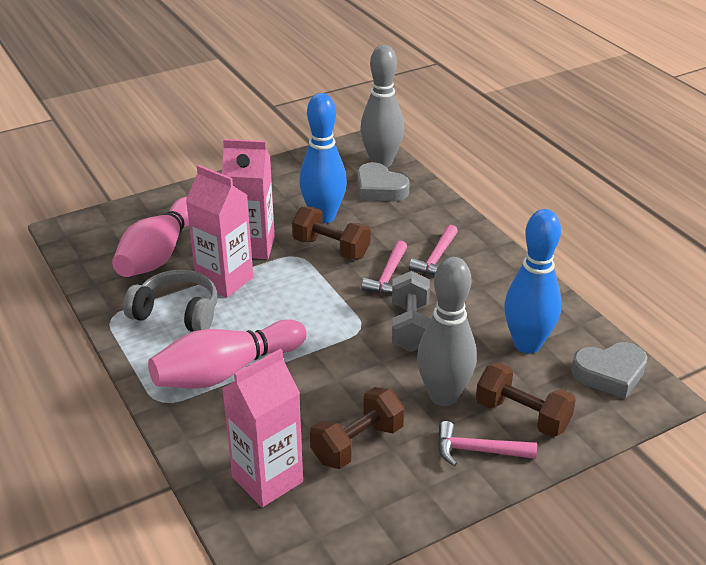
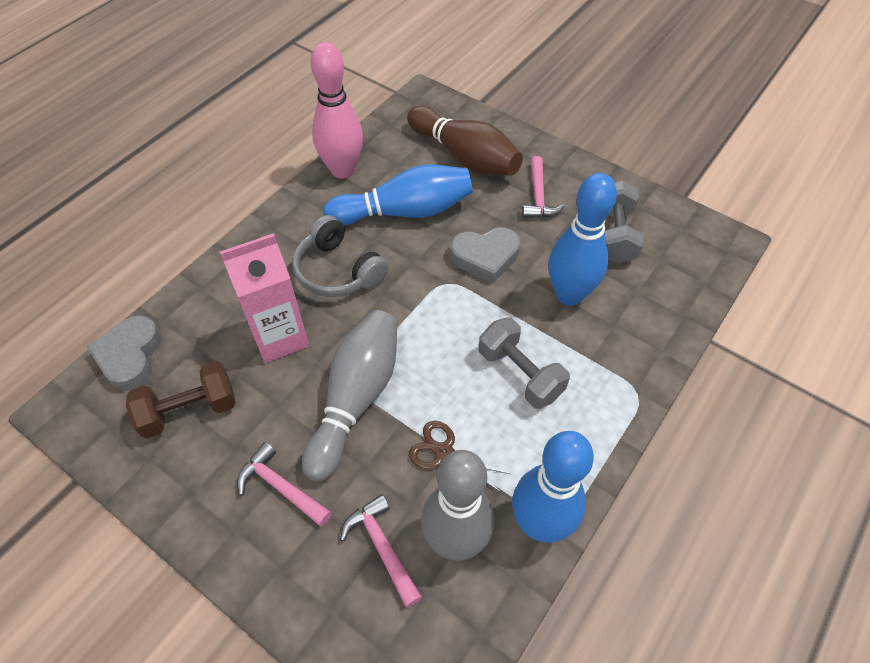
blue bowling pin: 2 -> 3
brown bowling pin: 0 -> 1
brown dumbbell: 3 -> 1
brown scissors: 0 -> 1
grey dumbbell: 1 -> 2
pink bowling pin: 2 -> 1
pink carton: 3 -> 1

